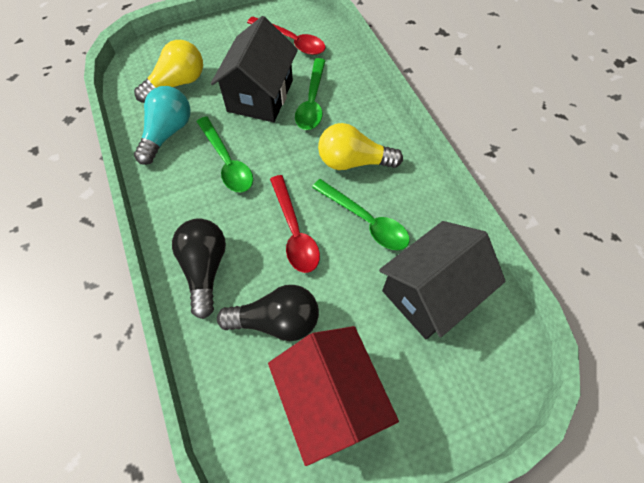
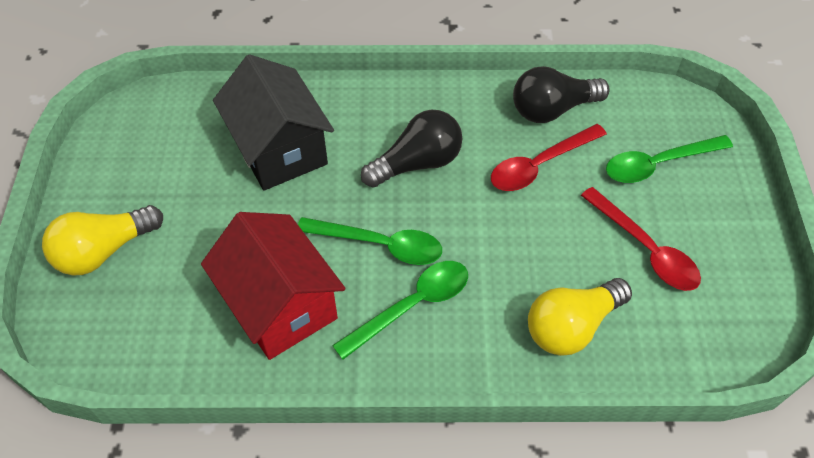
black house: 2 -> 1
turquoise light bulb: 1 -> 0

